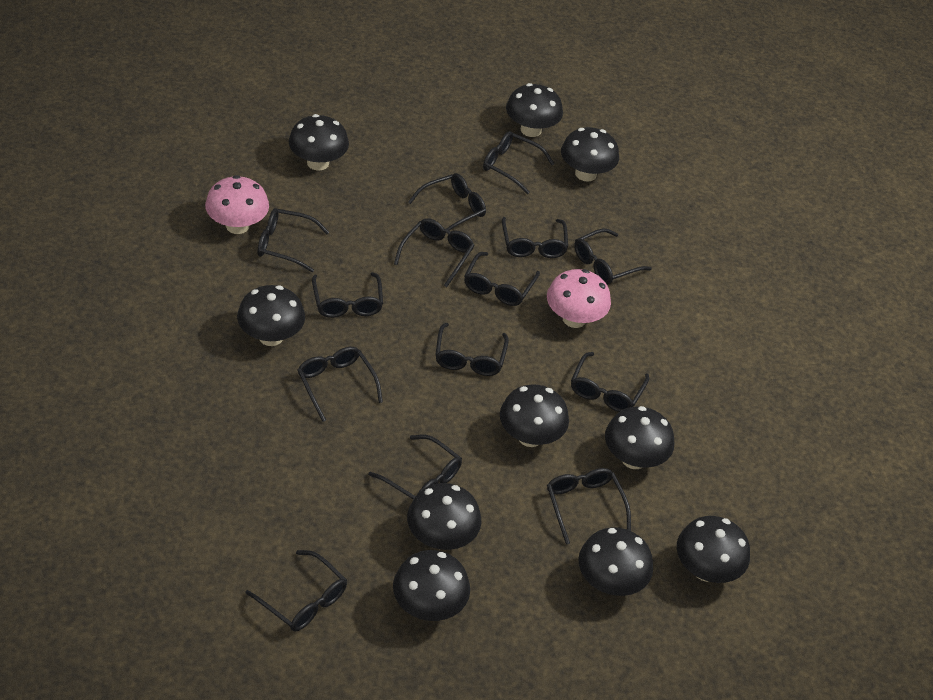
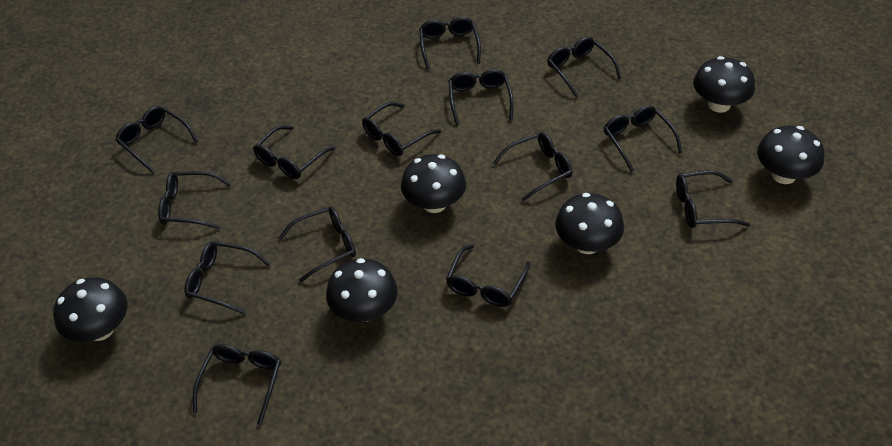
black mushroom: 10 -> 6
pink mushroom: 2 -> 0

